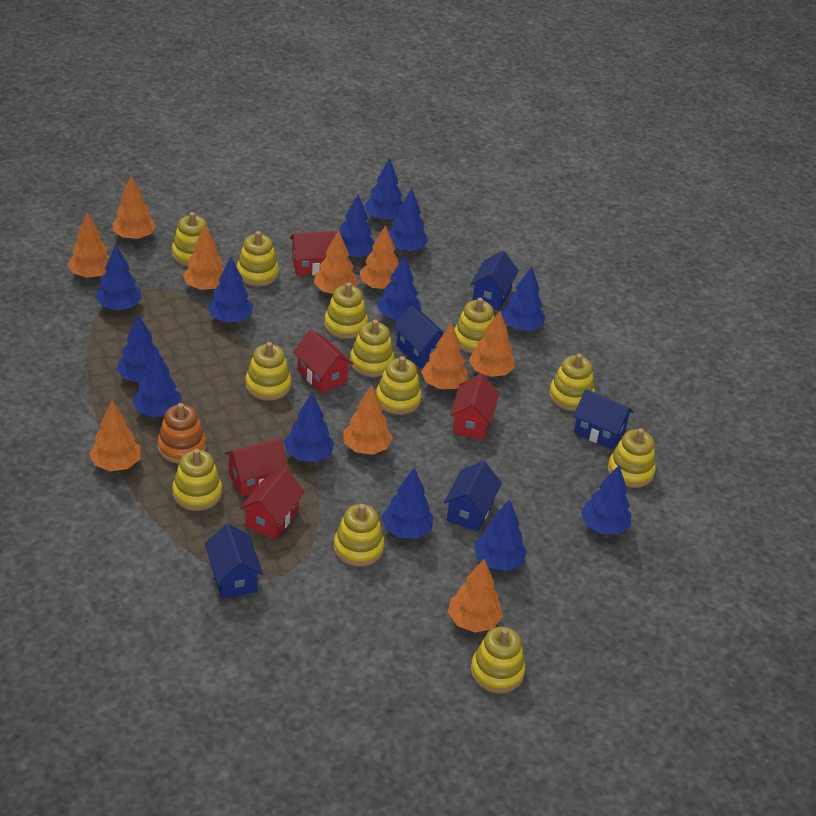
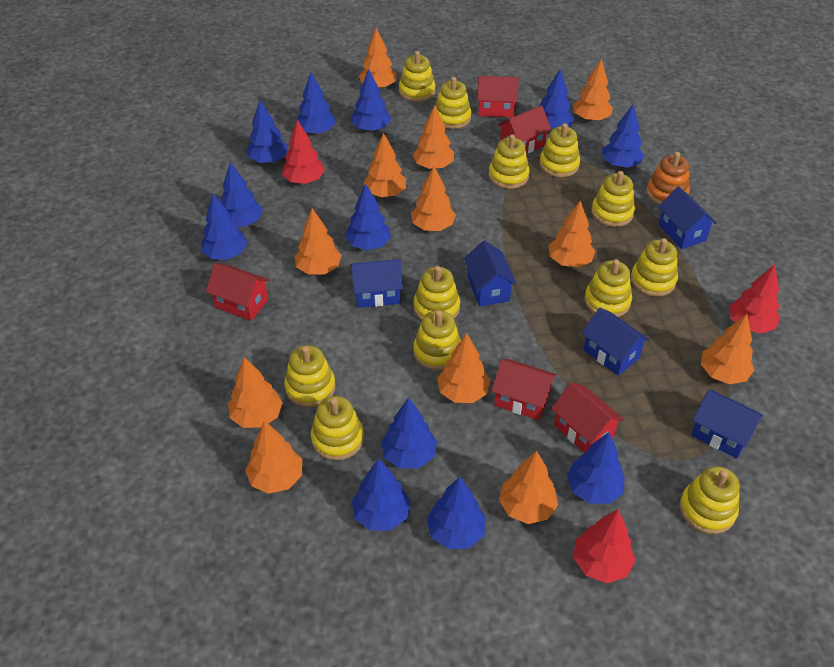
blue tree: 13 -> 12
orange tree: 10 -> 12
red tree: 0 -> 3

